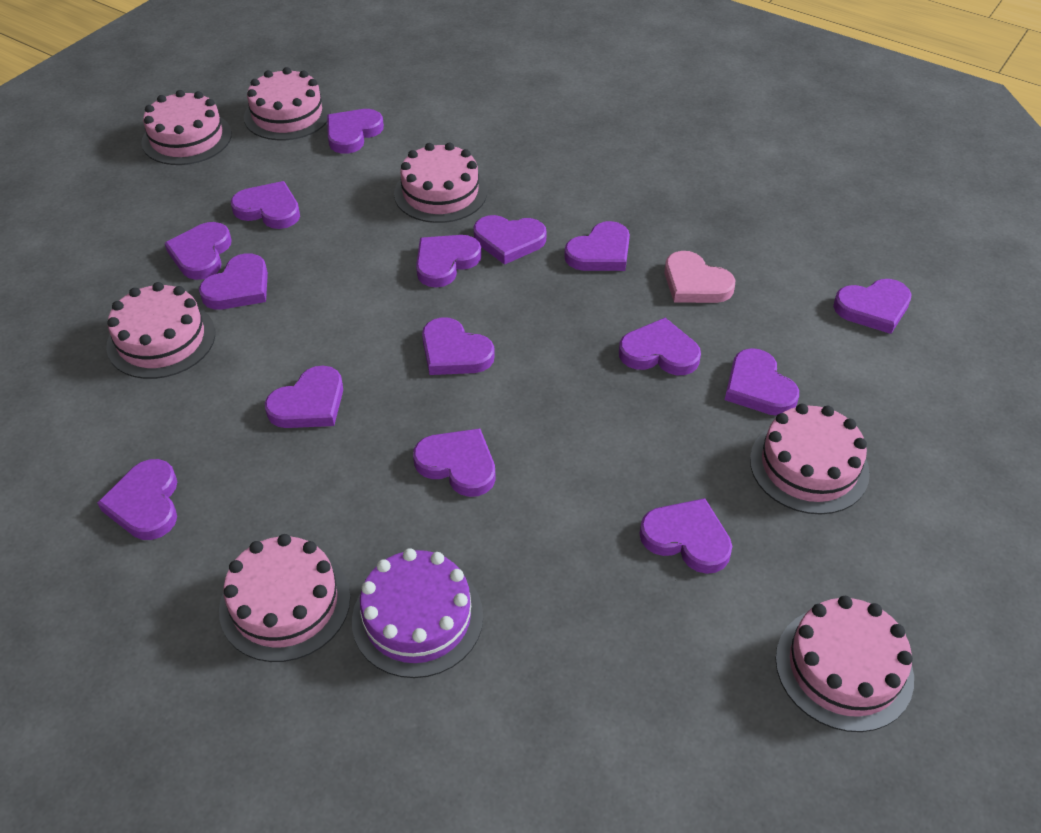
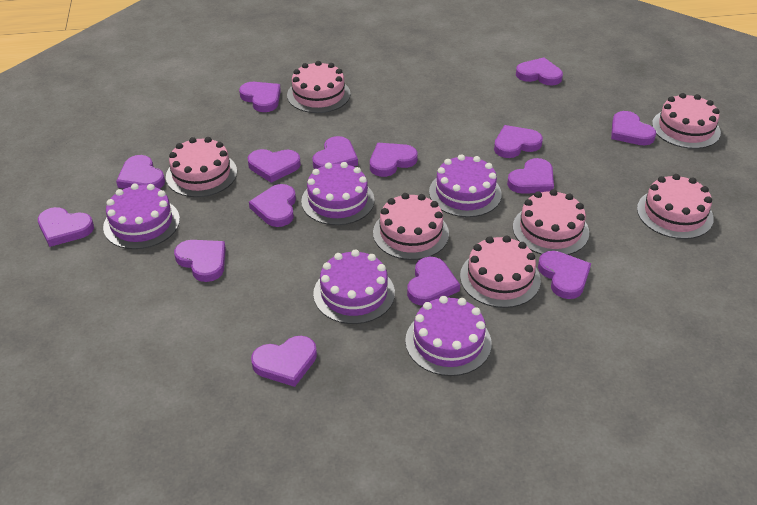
pink heart: 1 -> 0
purple cake: 1 -> 5

